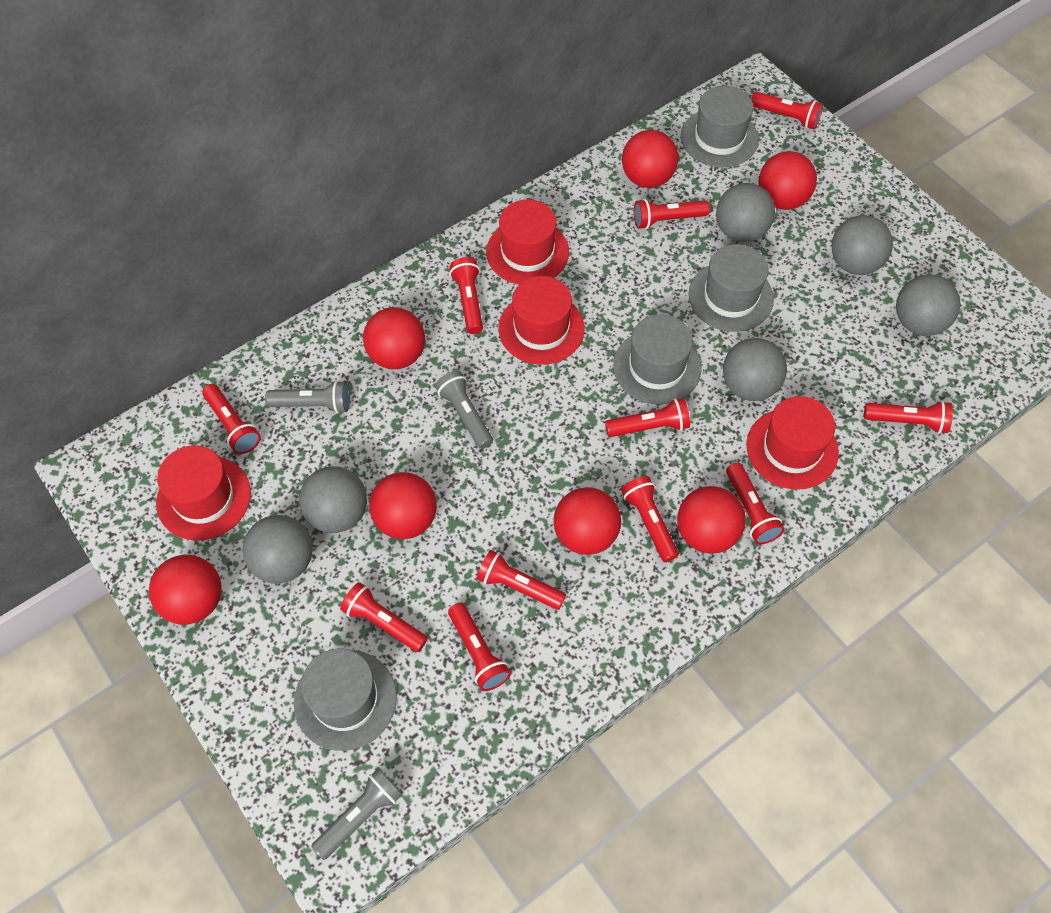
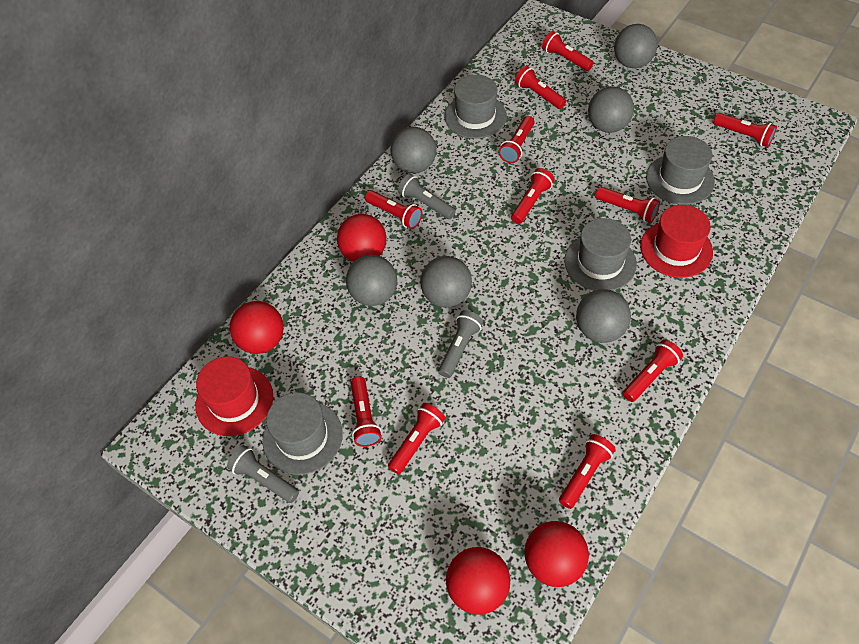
red ball: 7 -> 4
red hat: 4 -> 2

